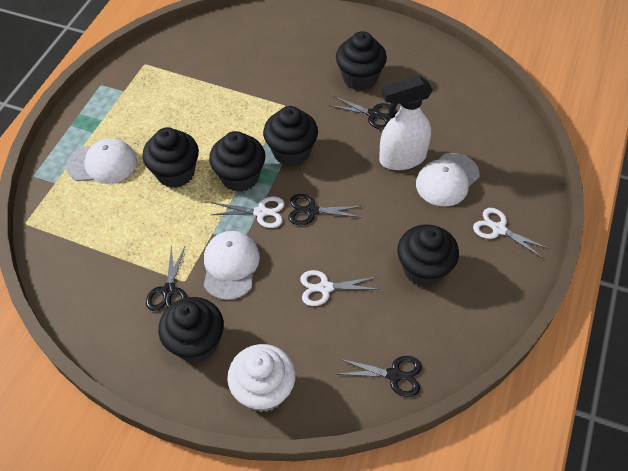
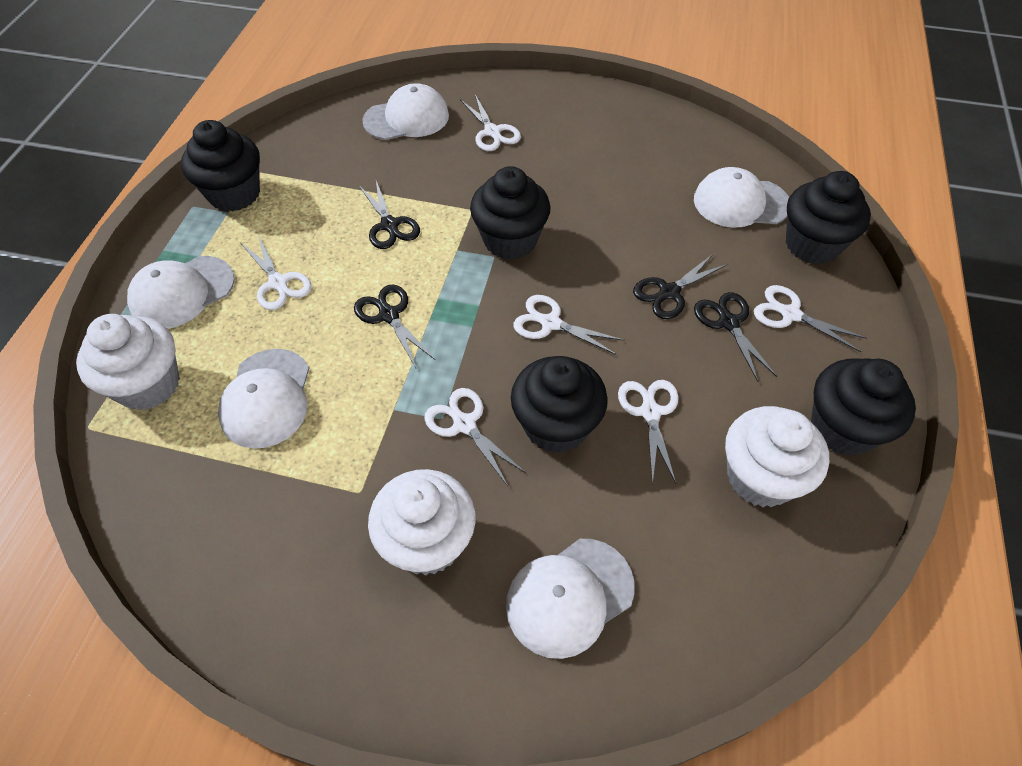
black cupcake: 6 -> 5
white cap: 3 -> 5
white cupcake: 1 -> 3
white scissors: 3 -> 6
white spray bottle: 1 -> 0

